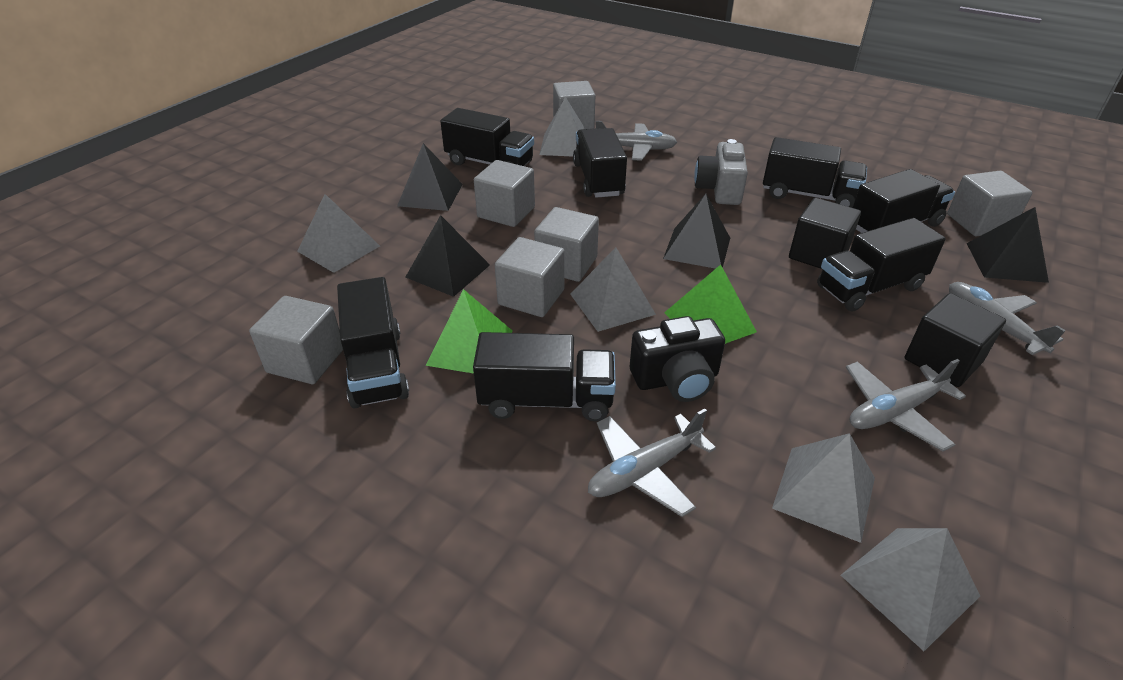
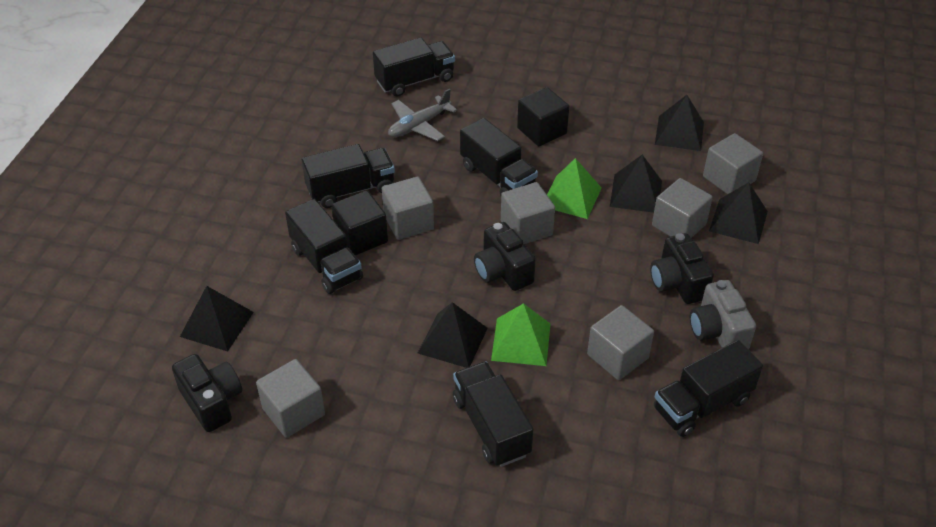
black camera: 1 -> 3
black pyramid: 4 -> 5
black truck: 7 -> 6
grey plane: 4 -> 1
grey pyramid: 5 -> 0

